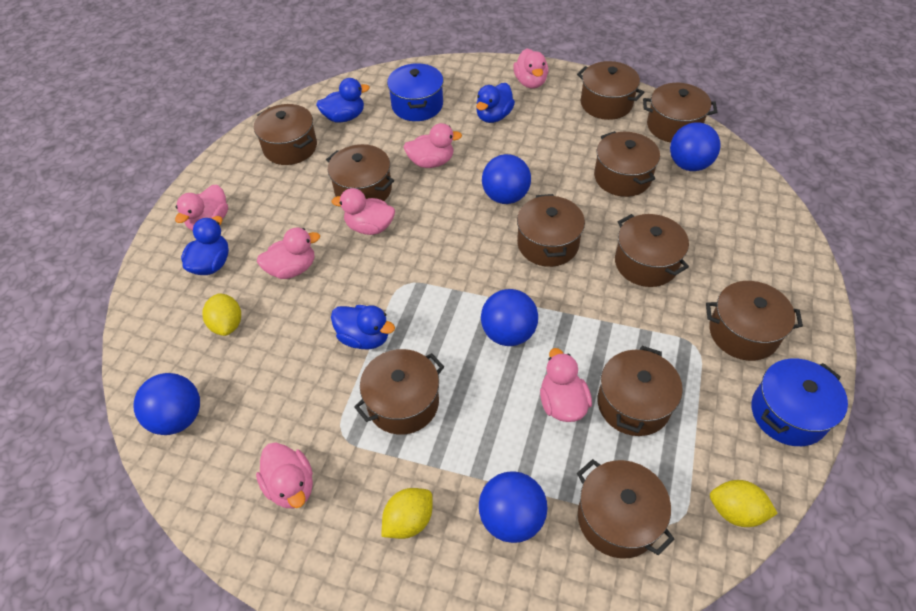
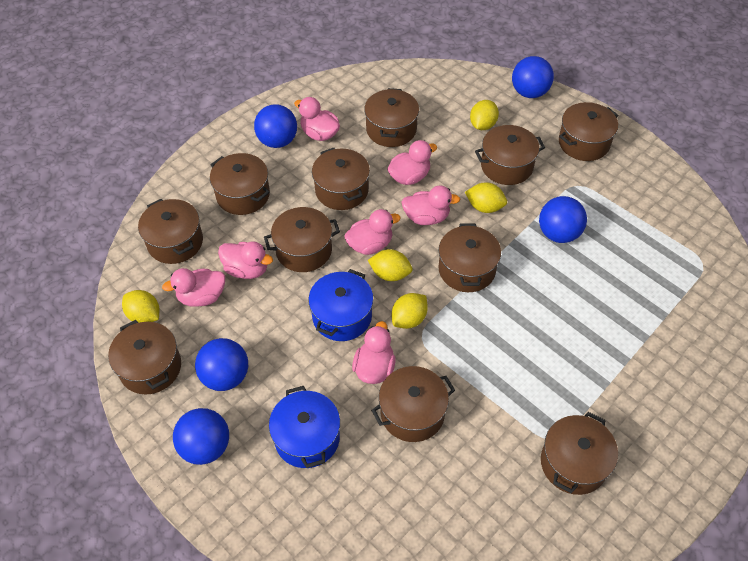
blue duck: 4 -> 0
yellow lemon: 3 -> 5

